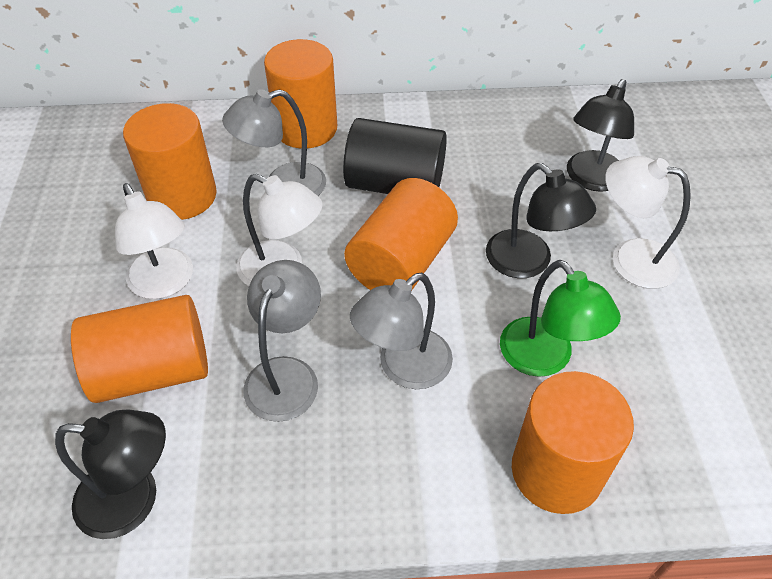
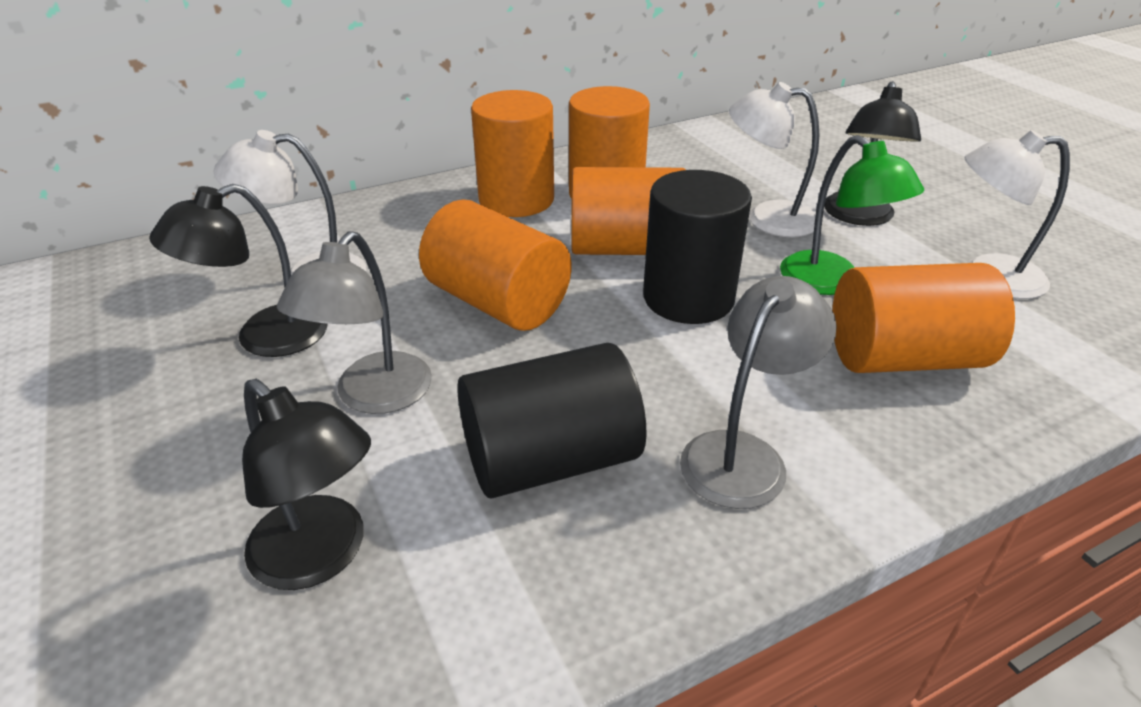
black cylinder: 1 -> 2
grey lamp: 3 -> 2

